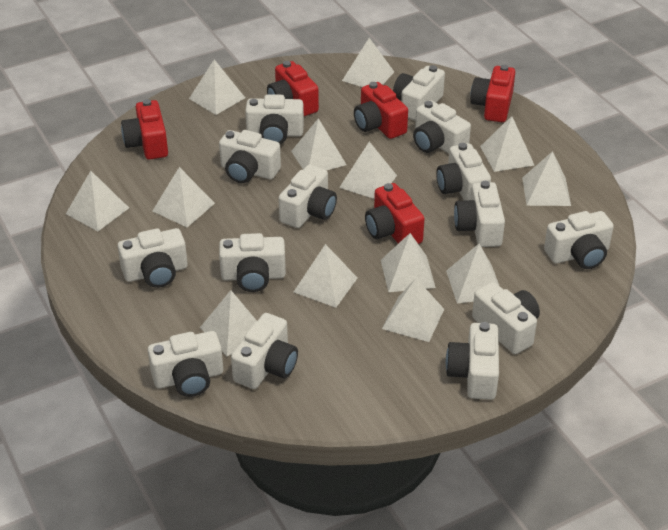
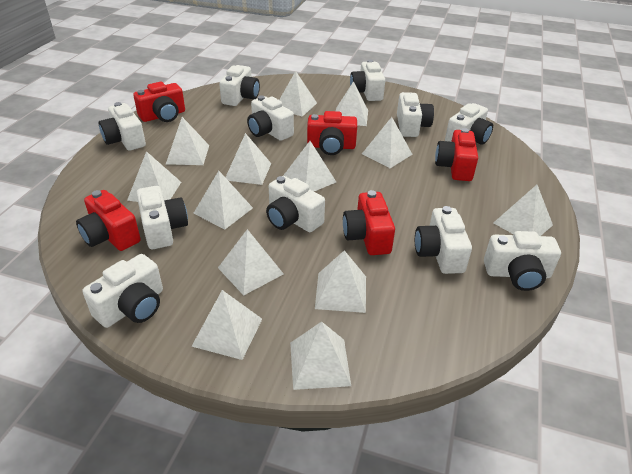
white camera: 14 -> 11

